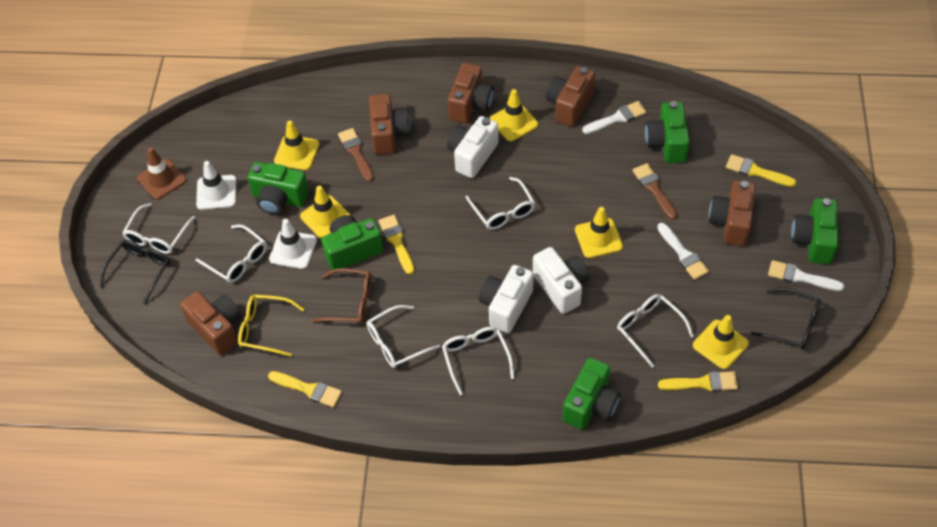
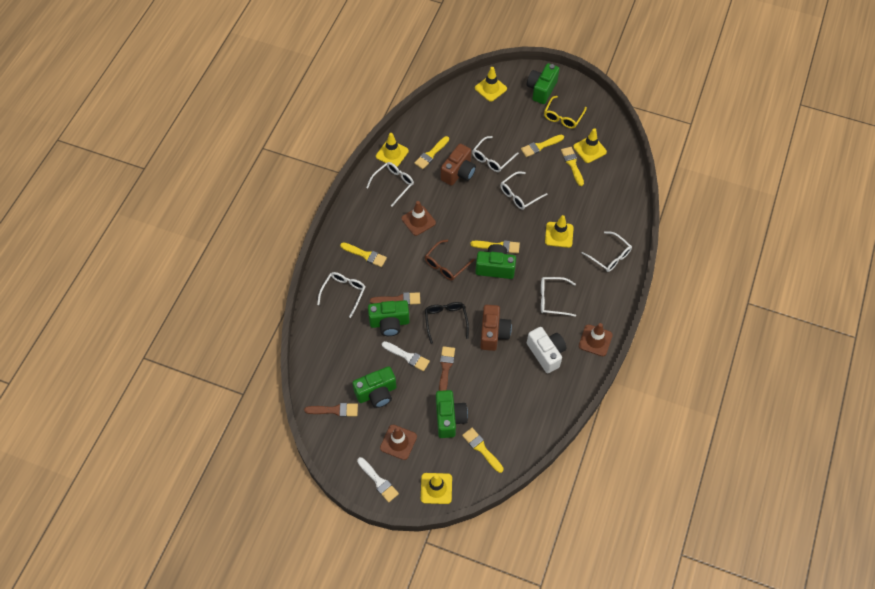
black glasses: 2 -> 1
brown brush: 2 -> 3
brown camera: 5 -> 2
brown traffic cone: 1 -> 3
white brush: 3 -> 2
white camera: 3 -> 1
white traffic cone: 2 -> 0
yellow brush: 4 -> 6

